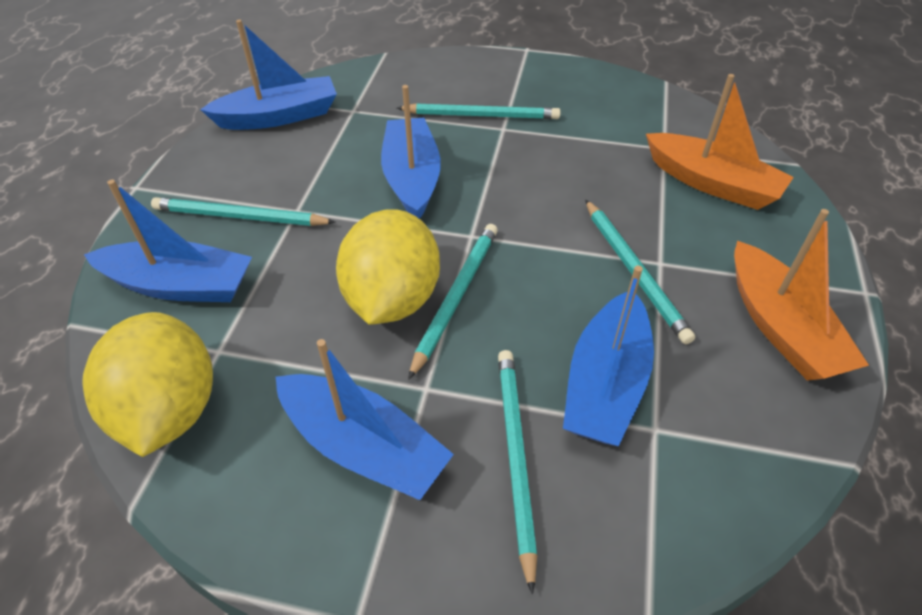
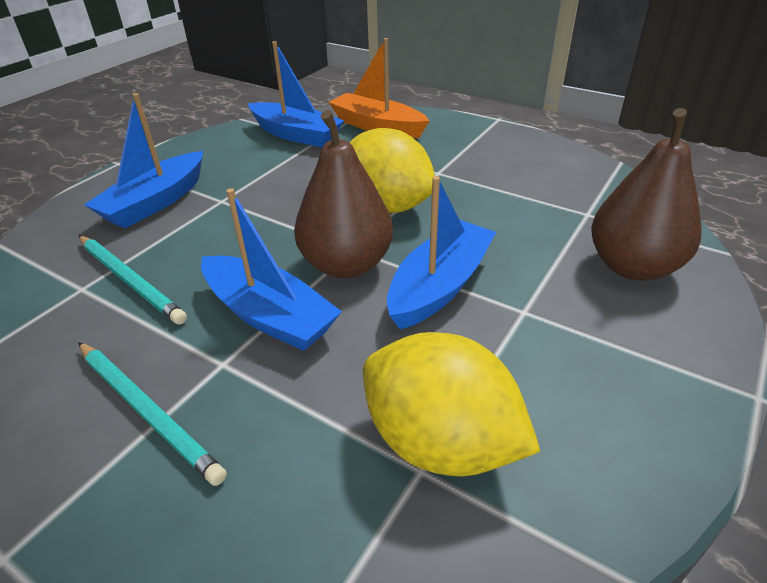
blue boat: 5 -> 4
brown pear: 0 -> 2
orange boat: 2 -> 1
turquoise pencil: 5 -> 2

